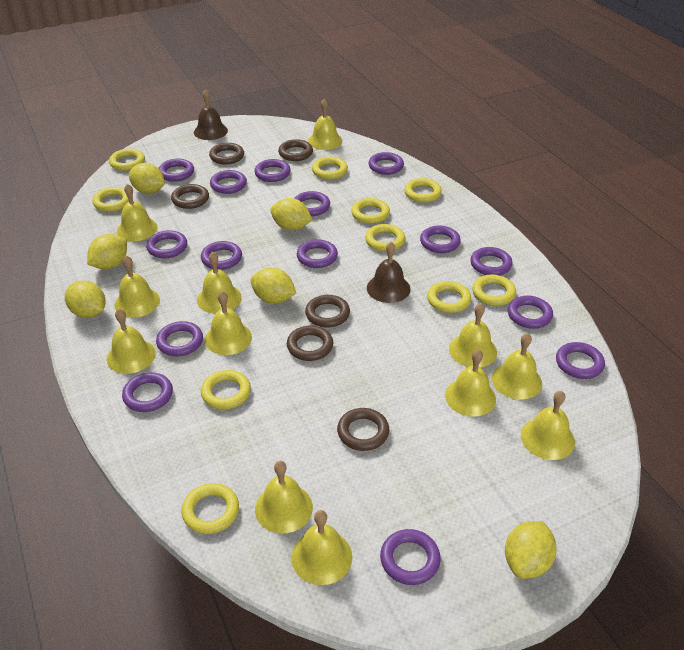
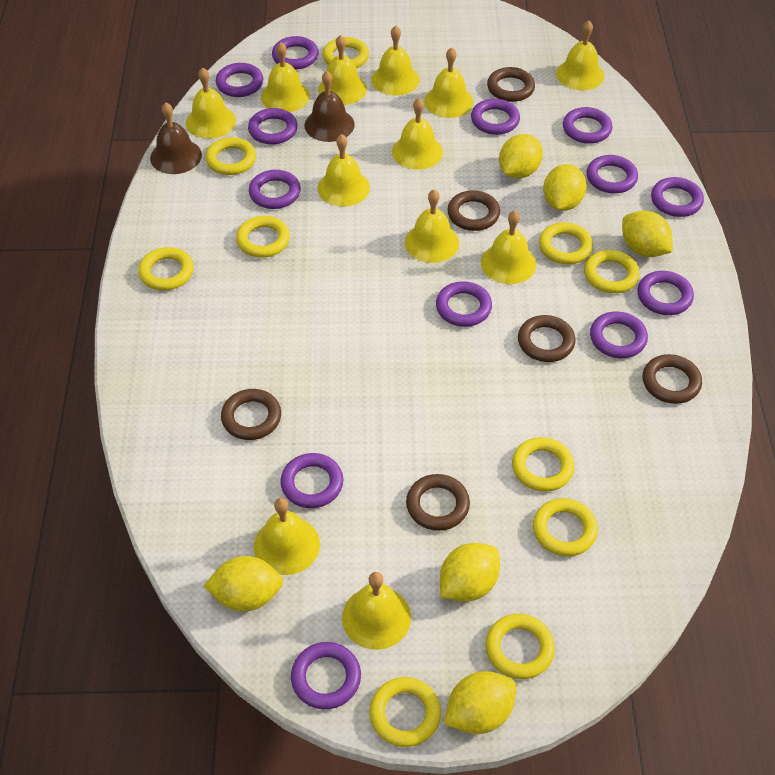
purple ring: 15 -> 13

